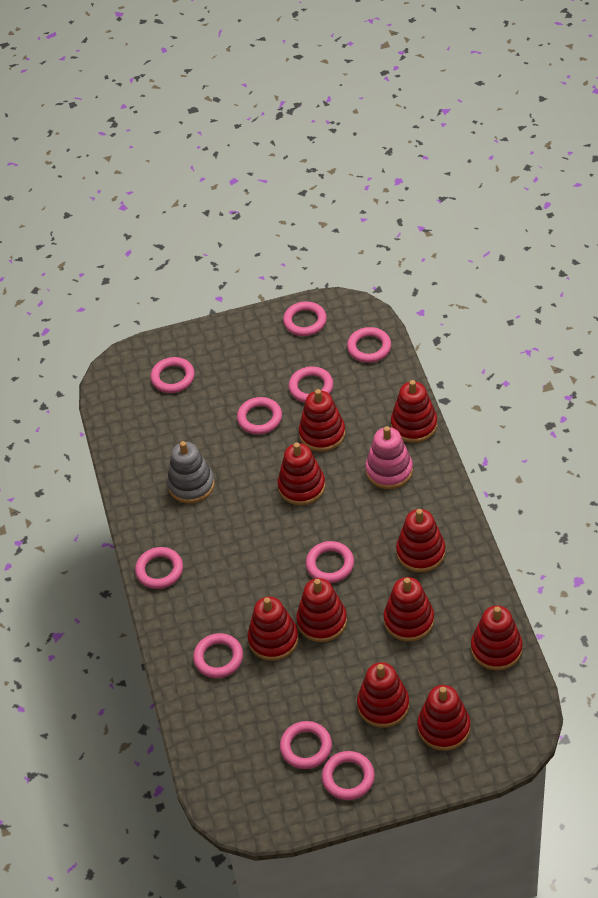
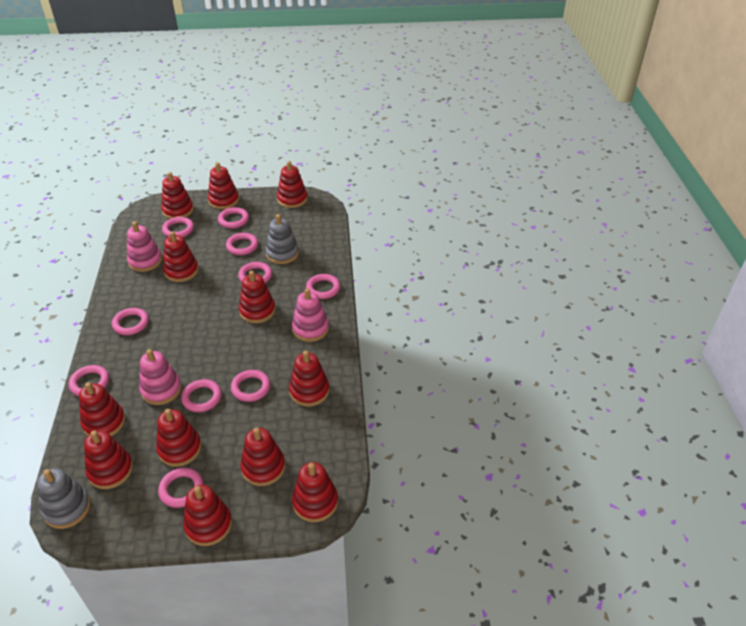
grey stacking toy: 1 -> 2
pink stacking toy: 1 -> 3
red stacking toy: 10 -> 12

